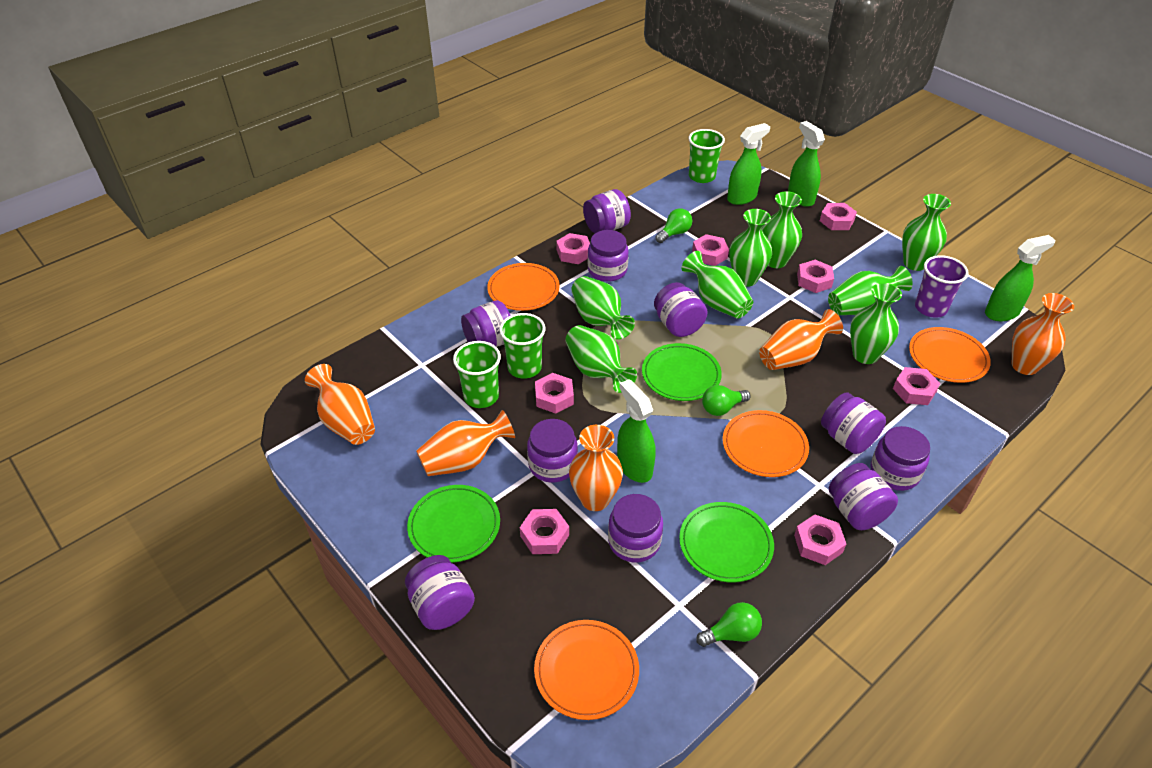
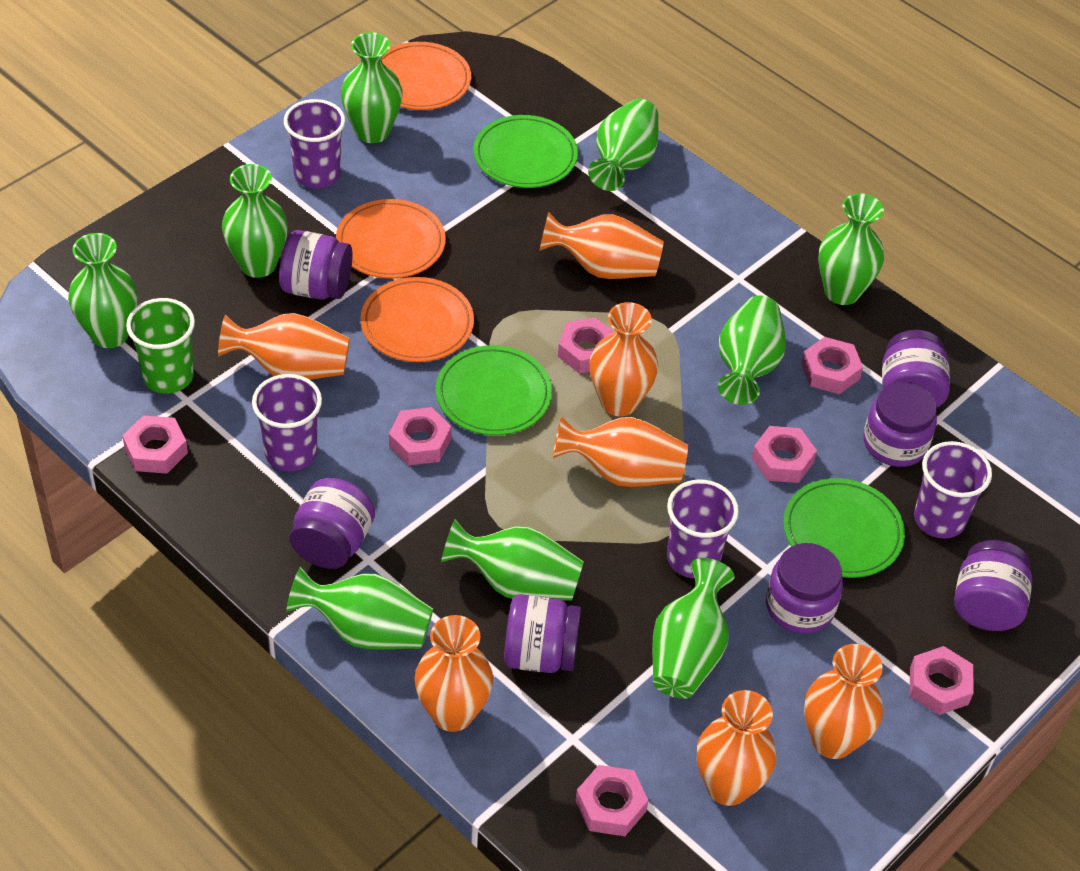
green cup: 3 -> 1
green light bulb: 3 -> 0
green spray bottle: 4 -> 0
green vase: 8 -> 9
orange plate: 4 -> 3
orange vase: 5 -> 7
pink nut: 8 -> 7
purple cup: 1 -> 4
purple jar: 10 -> 7

